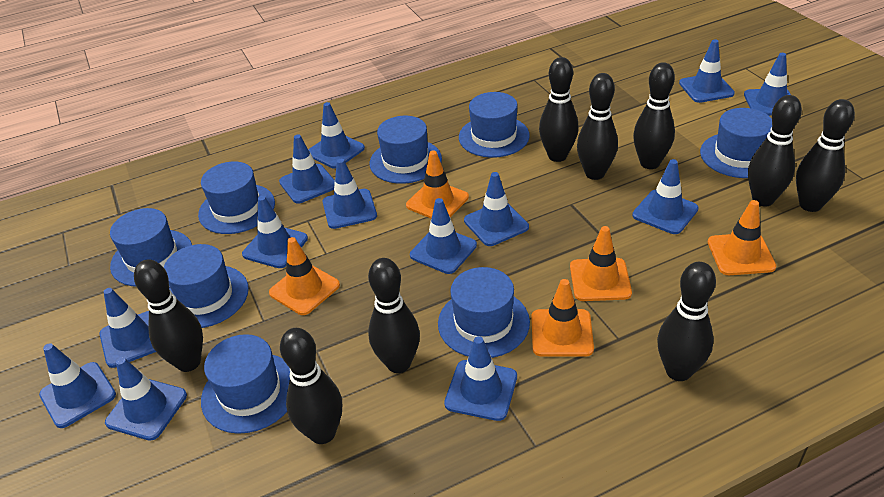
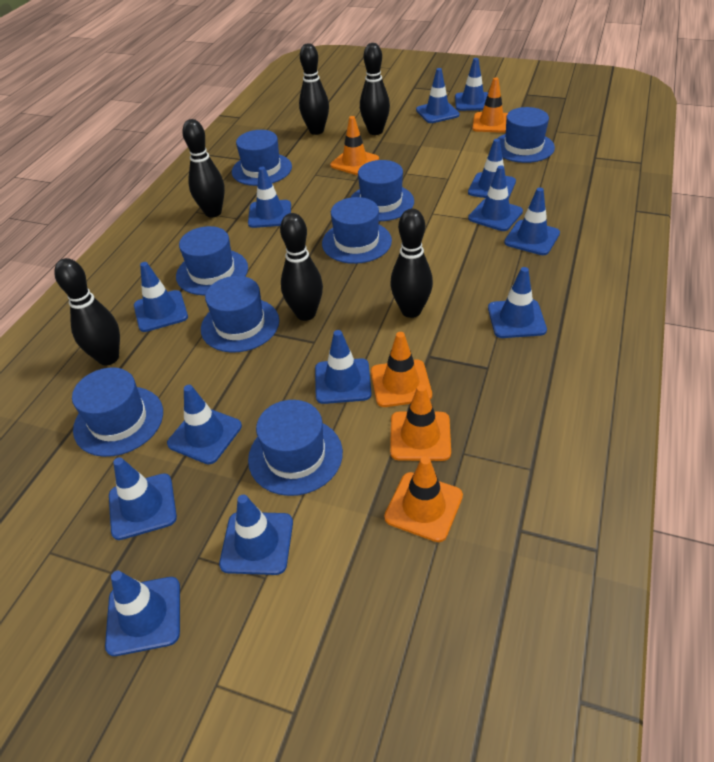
black bowling pin: 9 -> 6

